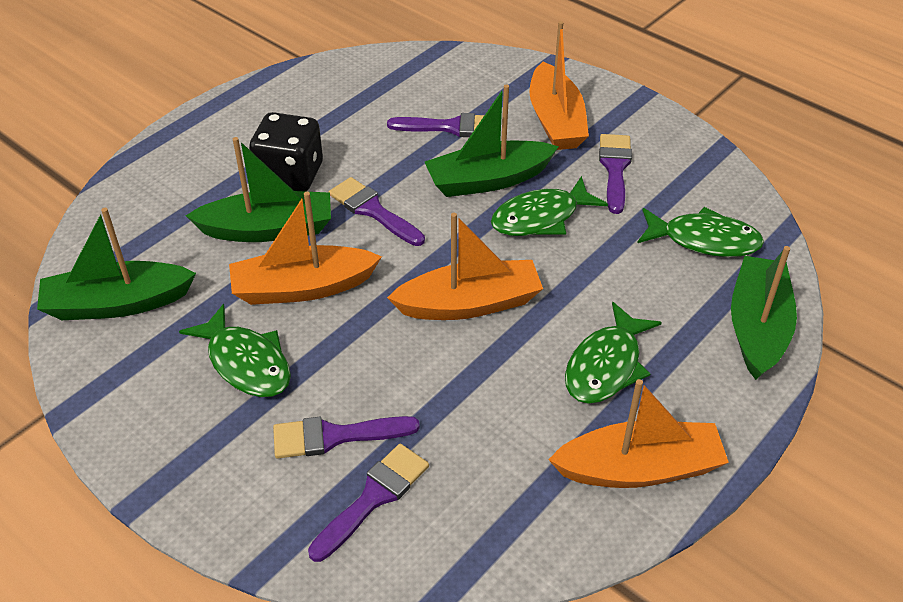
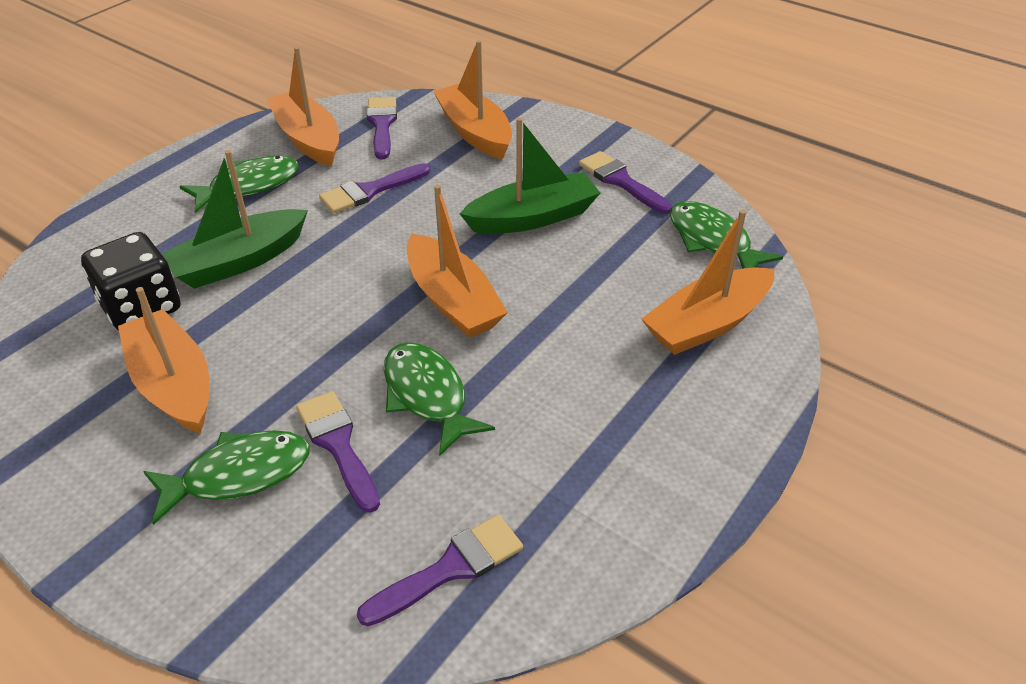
green boat: 4 -> 2
orange boat: 4 -> 5

